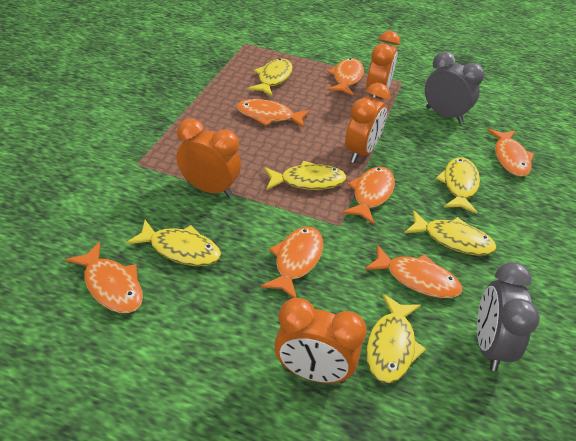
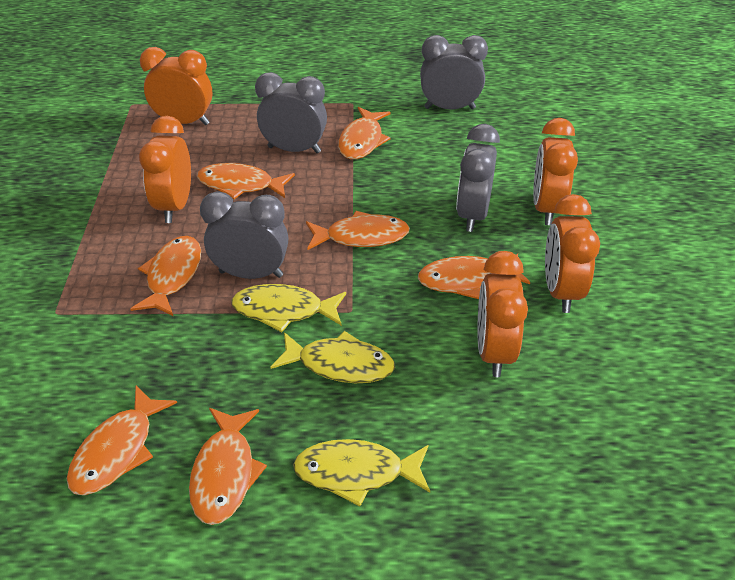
grey clock: 2 -> 4
orange clock: 4 -> 5
yellow fish: 6 -> 3

